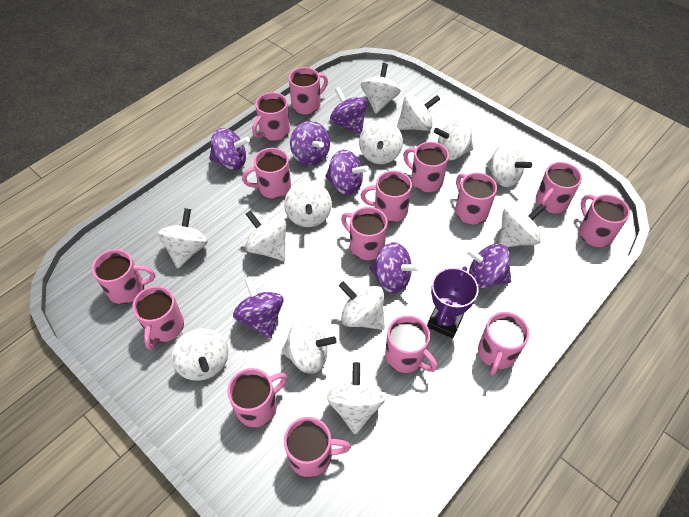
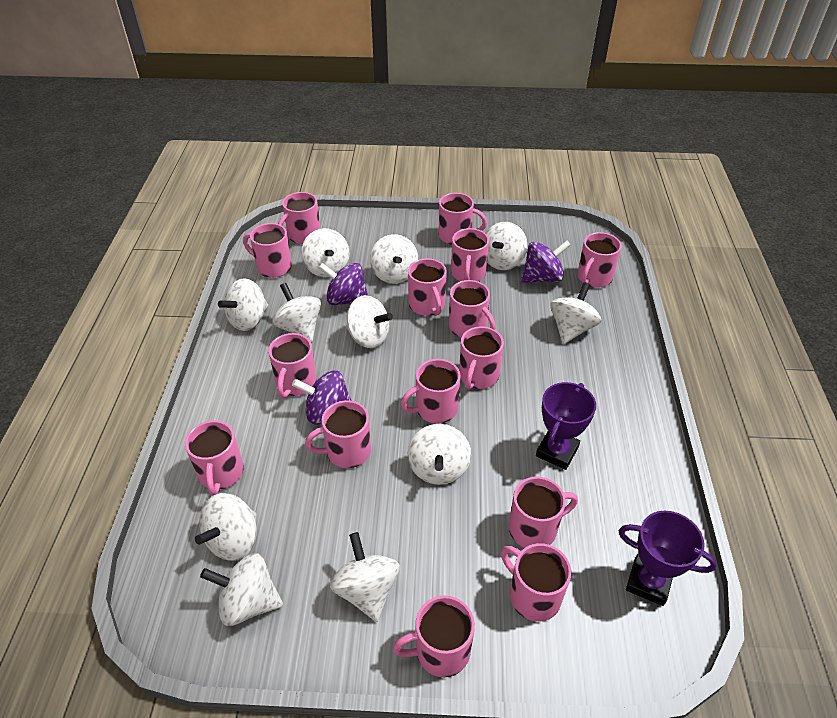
purple spinning top: 7 -> 3
purple trophy: 1 -> 2
white spinning top: 13 -> 11

